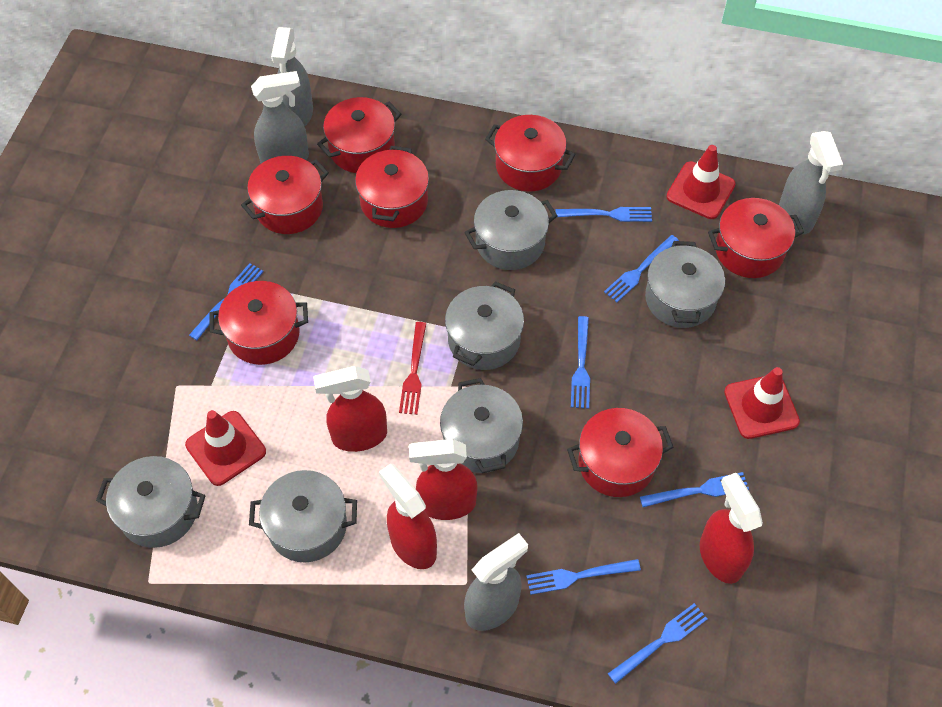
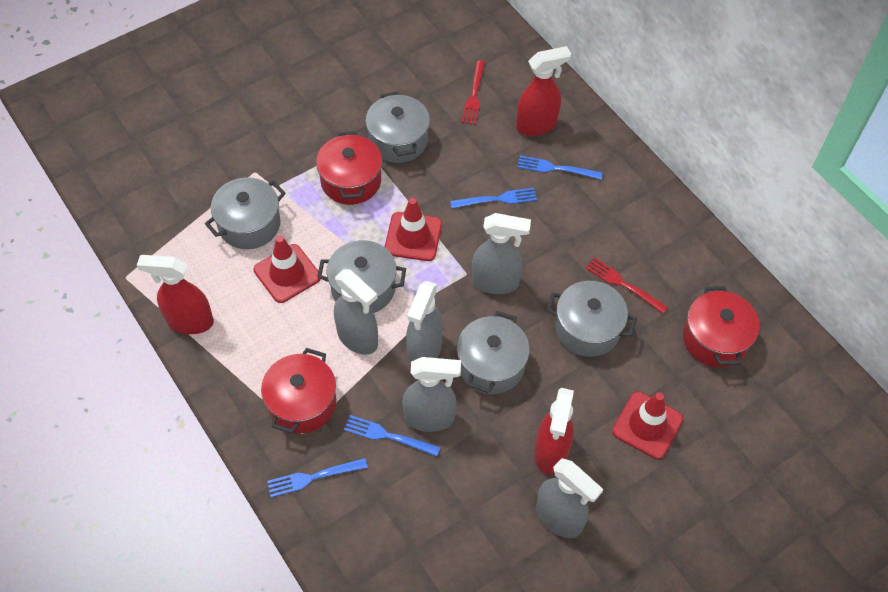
blue fork: 7 -> 4
grey pot: 6 -> 5
grey spray bottle: 4 -> 5
red fork: 1 -> 2
red pot: 7 -> 3
red spray bottle: 4 -> 3

